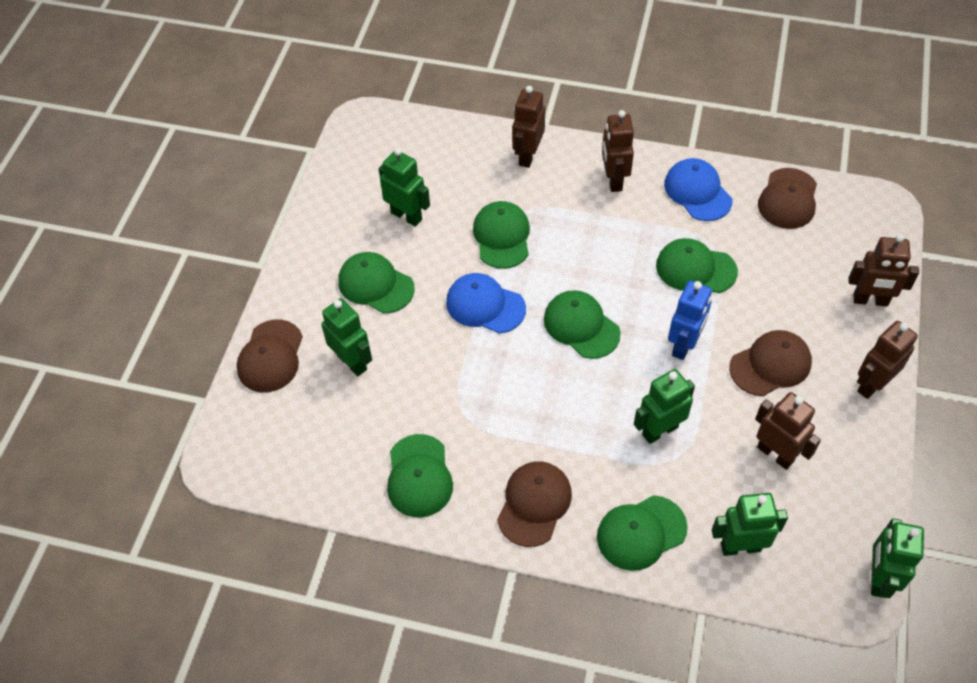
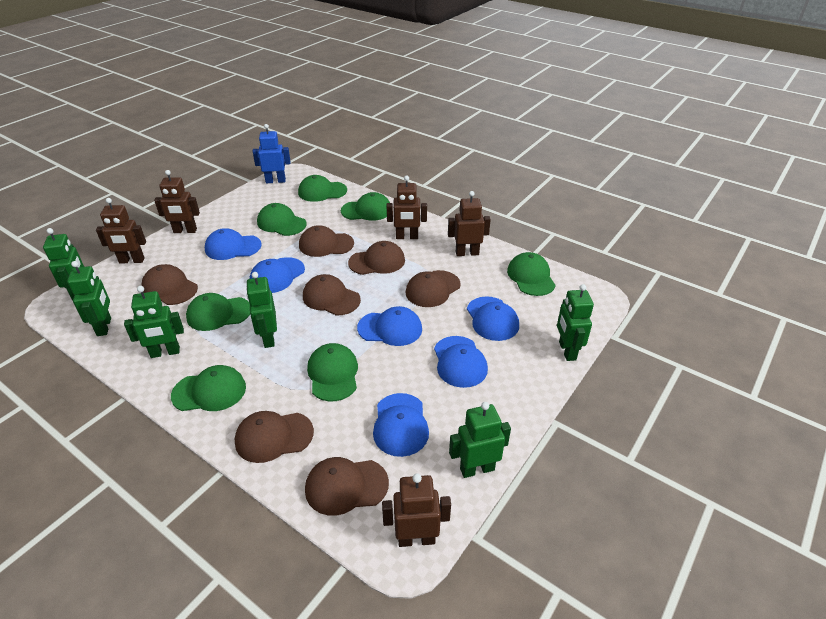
blue cap: 2 -> 6
brown cap: 4 -> 7
green cap: 6 -> 7
green robot: 5 -> 6

